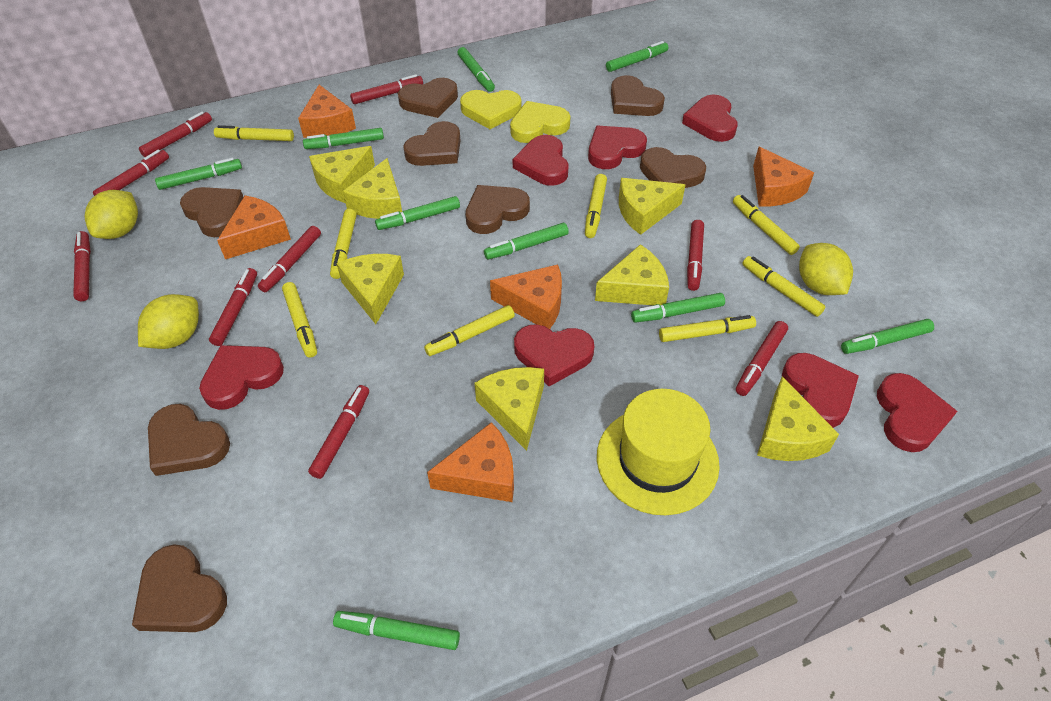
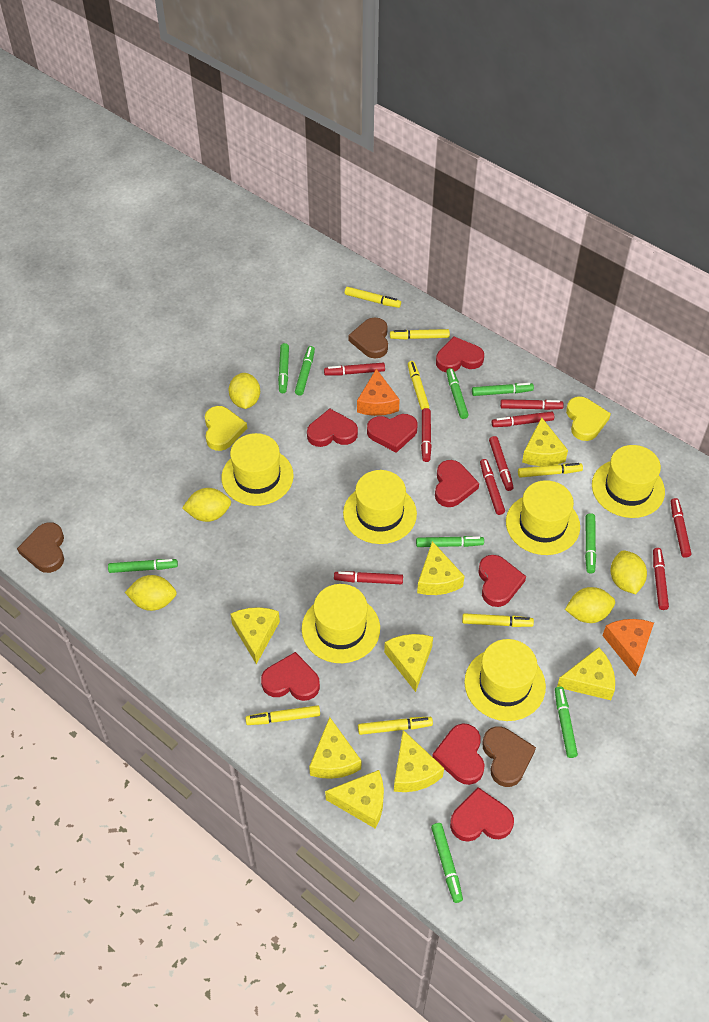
brown heart: 8 -> 3
orange cheese: 5 -> 2
red heart: 7 -> 8
yellow cheese: 7 -> 8
yellow hat: 1 -> 6
yellow lemon: 3 -> 5
yellow marker: 8 -> 7

